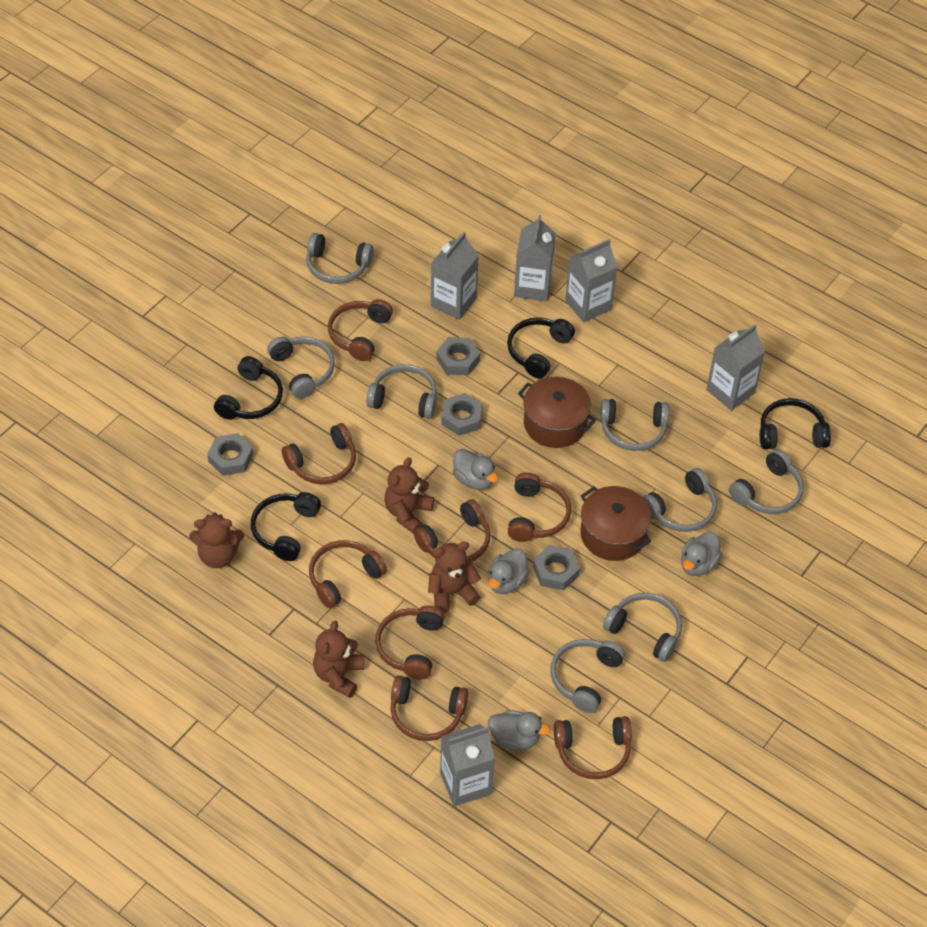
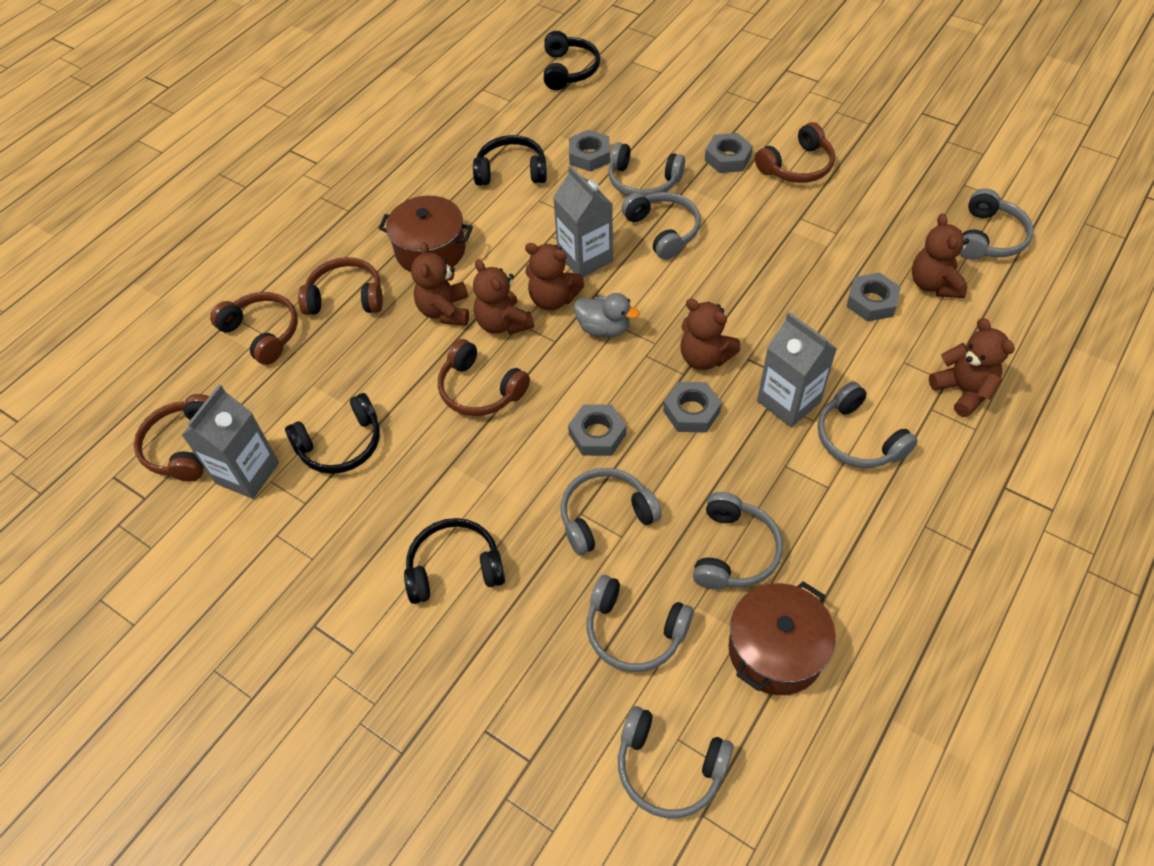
brown headphones: 8 -> 5
brown teddy bear: 4 -> 6
grey carton: 5 -> 3
grey duck: 4 -> 1
grey nut: 4 -> 5

